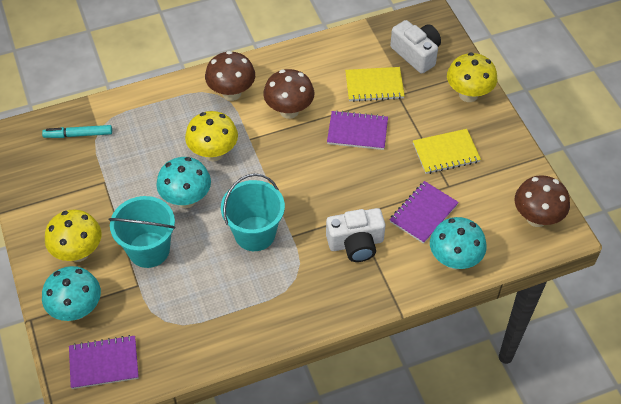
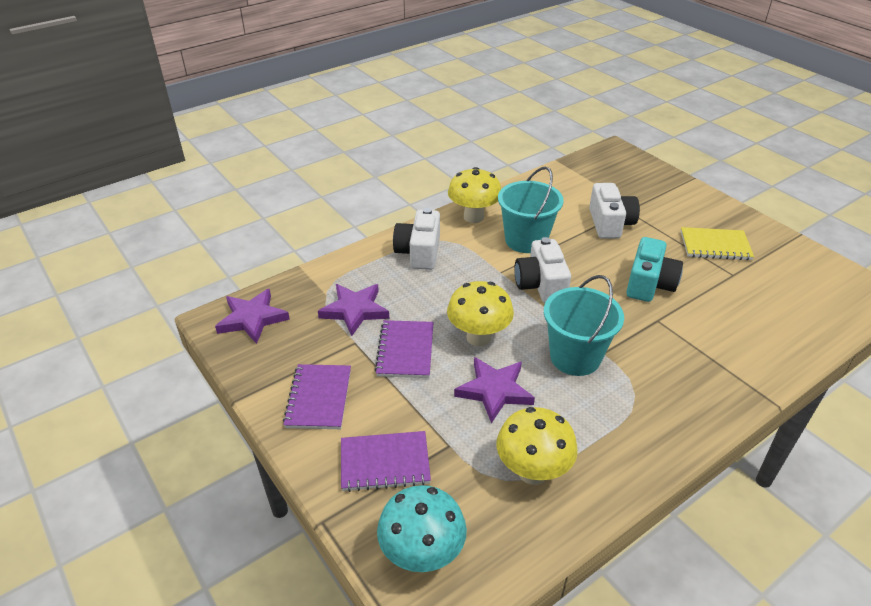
brown mushroom: 3 -> 0
purple star: 0 -> 3
turquoise camera: 0 -> 1
turquoise marker: 1 -> 0
turquoise mushroom: 3 -> 1
white camera: 2 -> 3
yellow notebook: 2 -> 1

